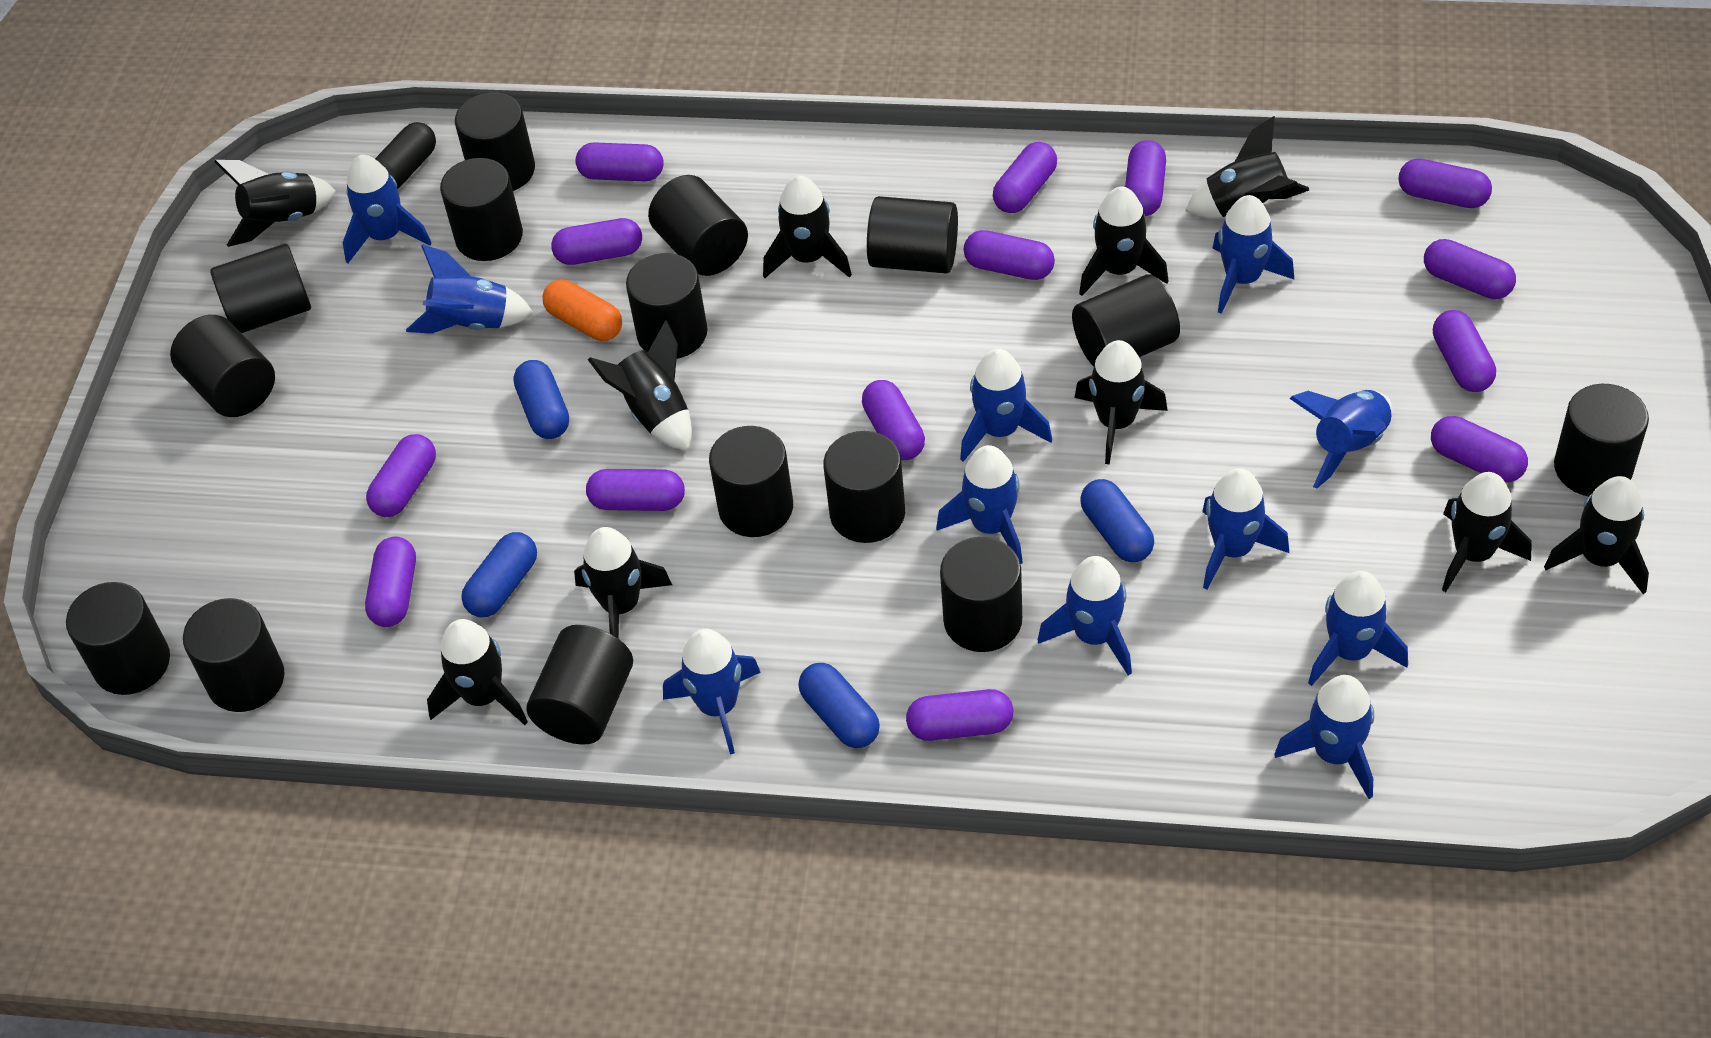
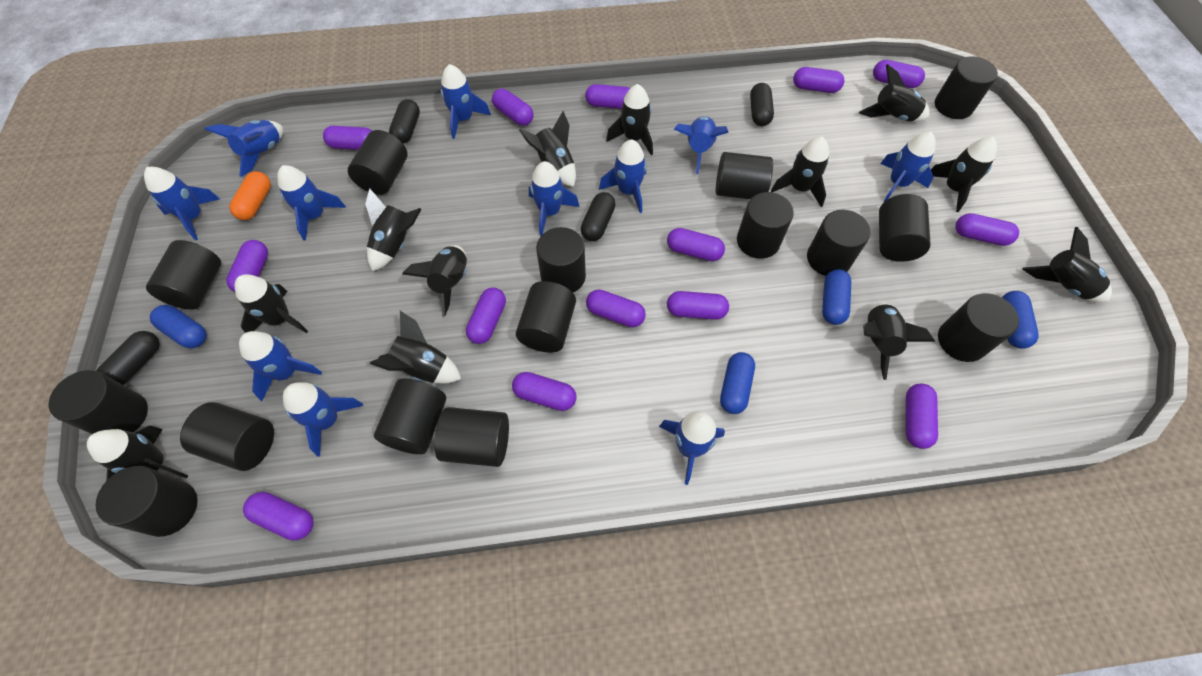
black capsule: 1 -> 4
black rocket: 10 -> 12

